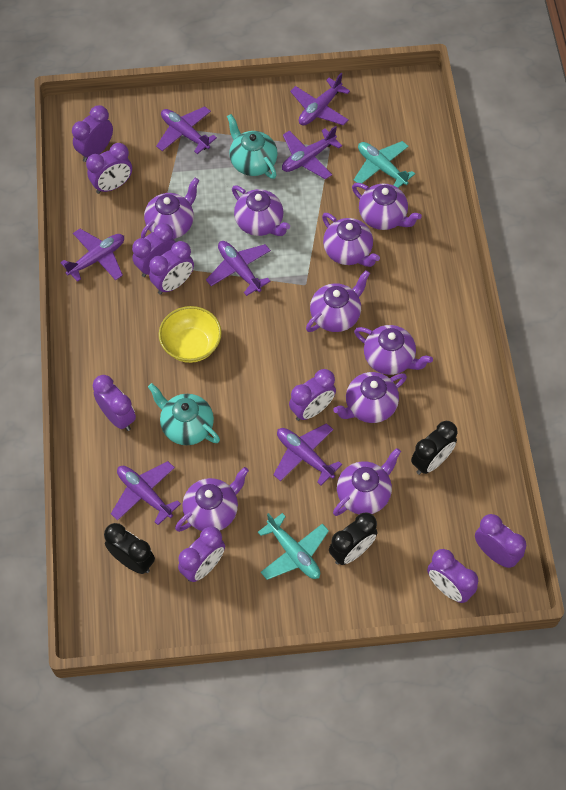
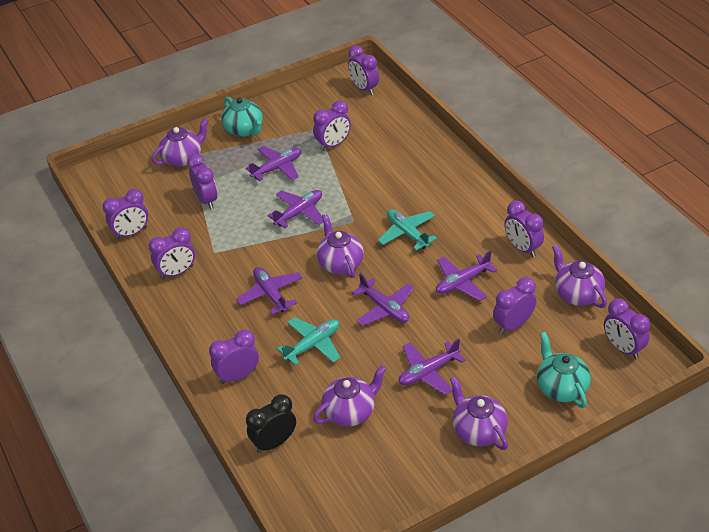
black clock: 3 -> 1
purple plane: 7 -> 6
purple teapot: 9 -> 5
yellow bowl: 1 -> 0

